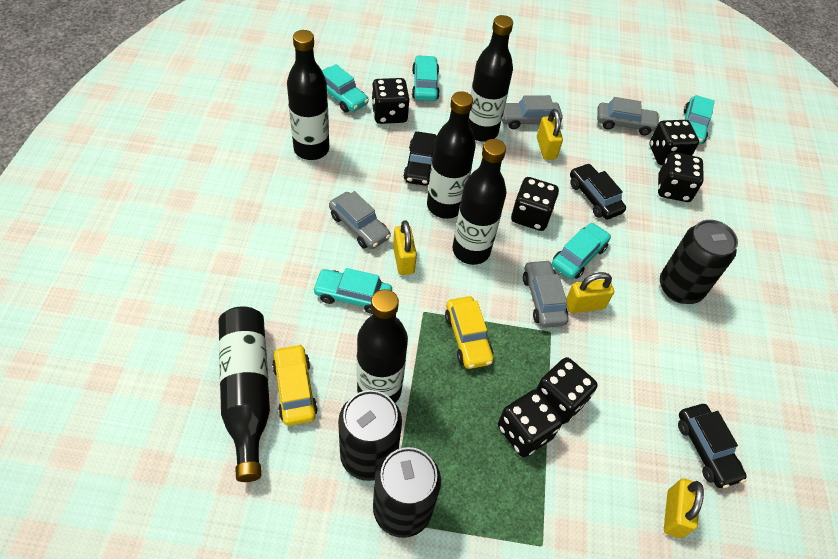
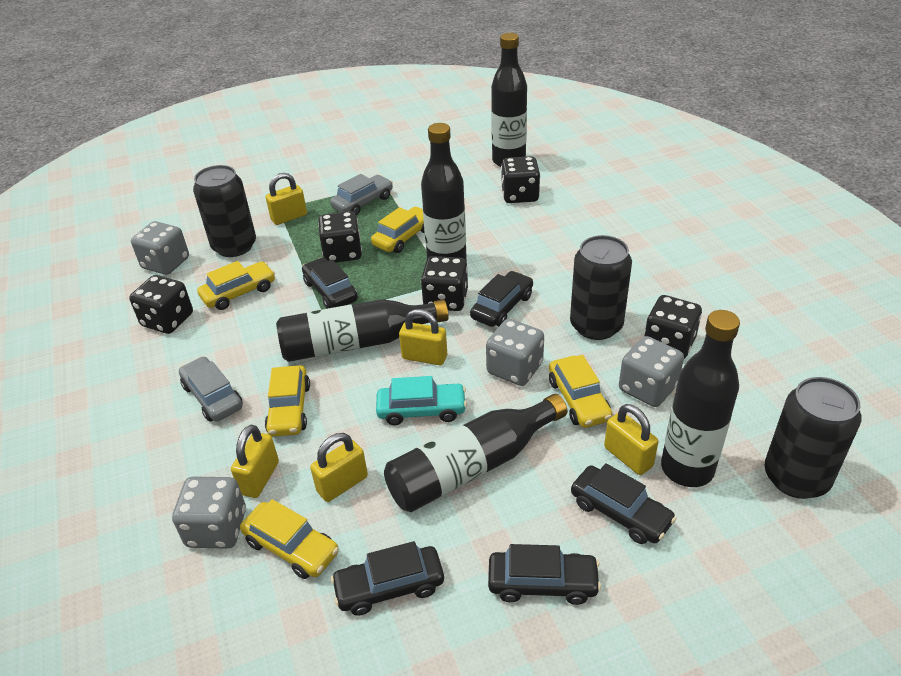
black bottle: 6 -> 5
black car: 3 -> 5
black dice: 6 -> 5
grey car: 4 -> 2
grey dice: 0 -> 4
turquoise car: 5 -> 1
yellow car: 2 -> 5
yellow padlock: 4 -> 5

